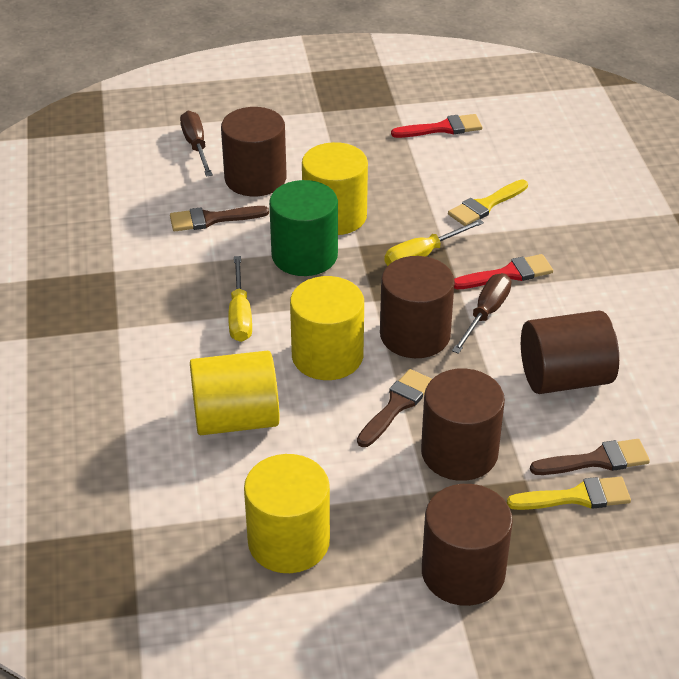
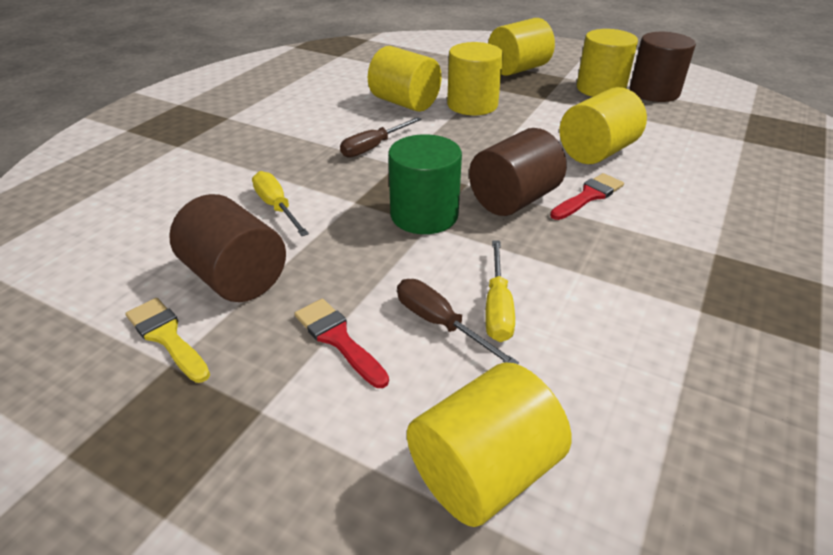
brown brush: 3 -> 0
brown cylinder: 5 -> 3
yellow brush: 2 -> 1
yellow cylinder: 4 -> 6

